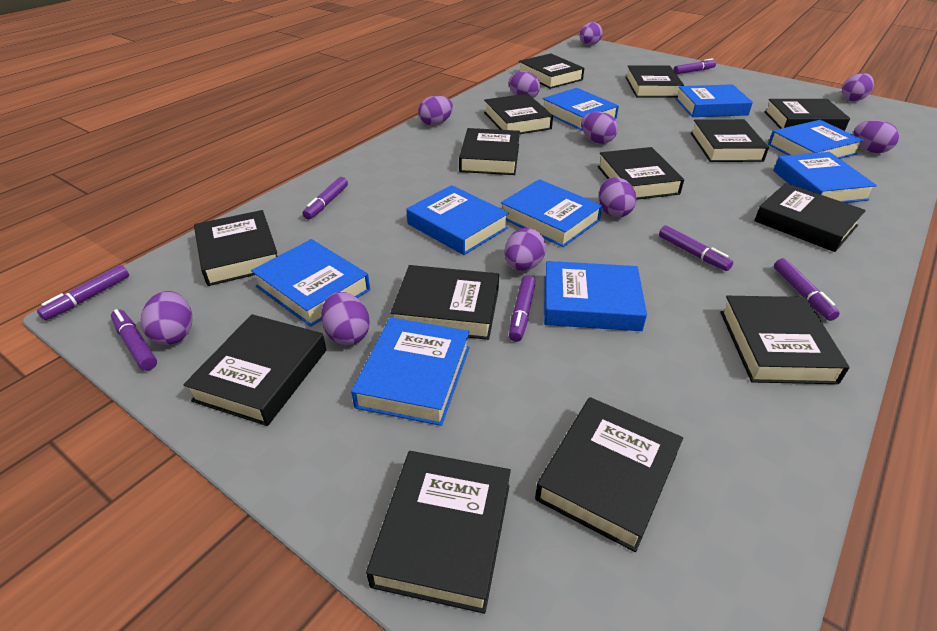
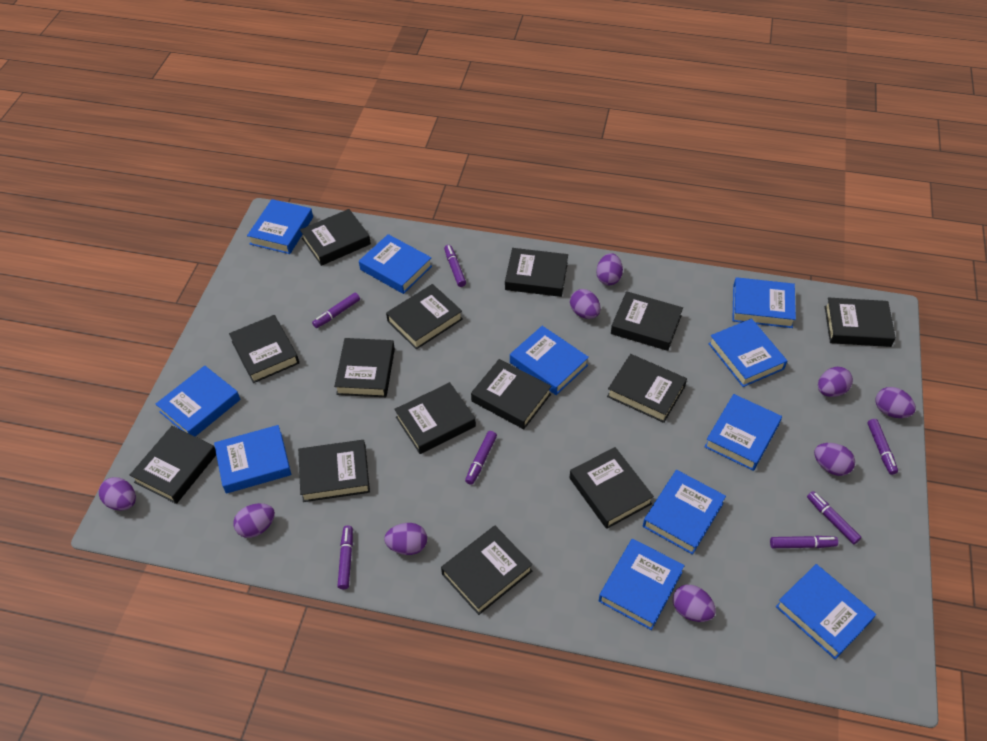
blue book: 9 -> 11
purple egg: 10 -> 9

